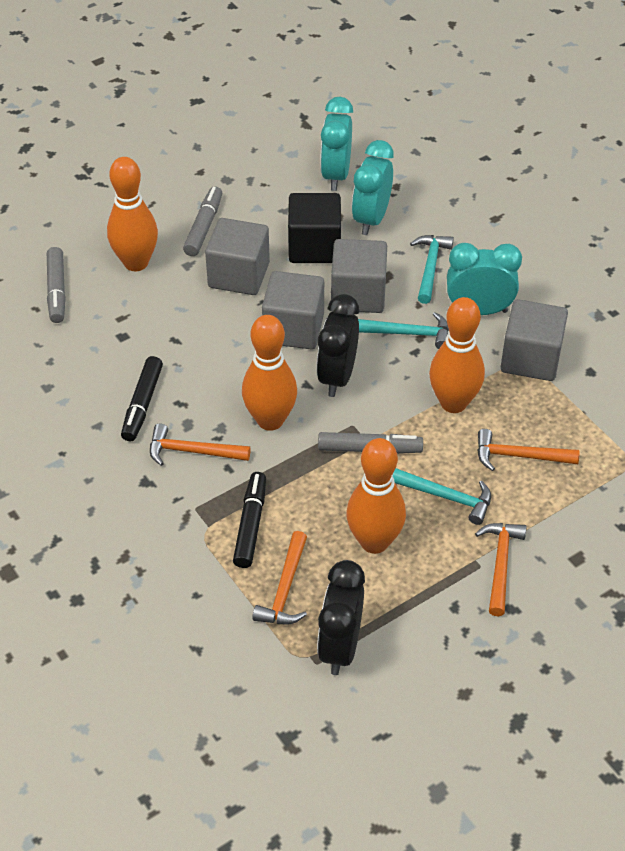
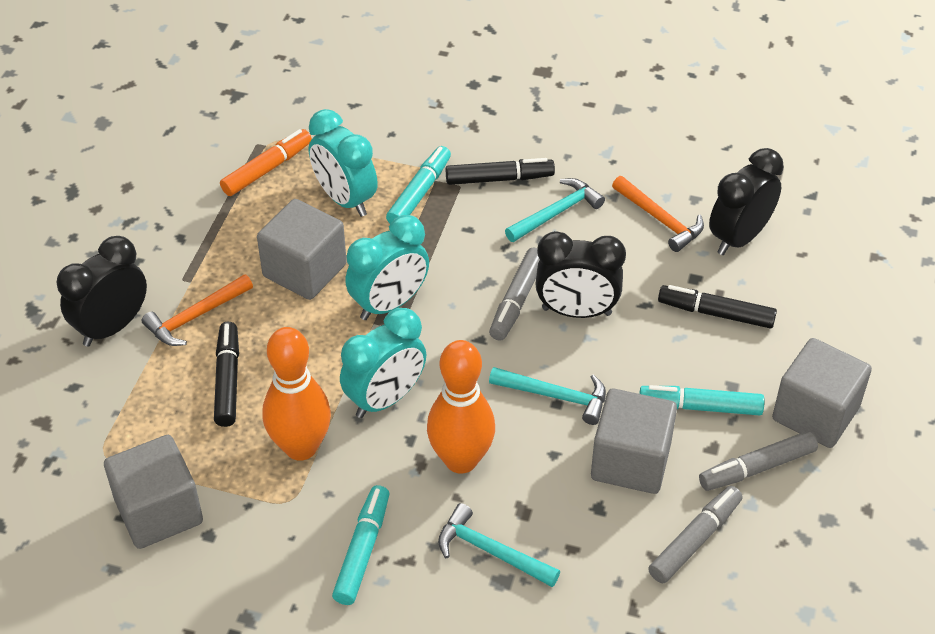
black clock: 2 -> 3
black cube: 1 -> 0
black marker: 2 -> 3
orange bowling pin: 4 -> 2
orange hammer: 4 -> 2
orange marker: 0 -> 1
turquoise marker: 0 -> 3

